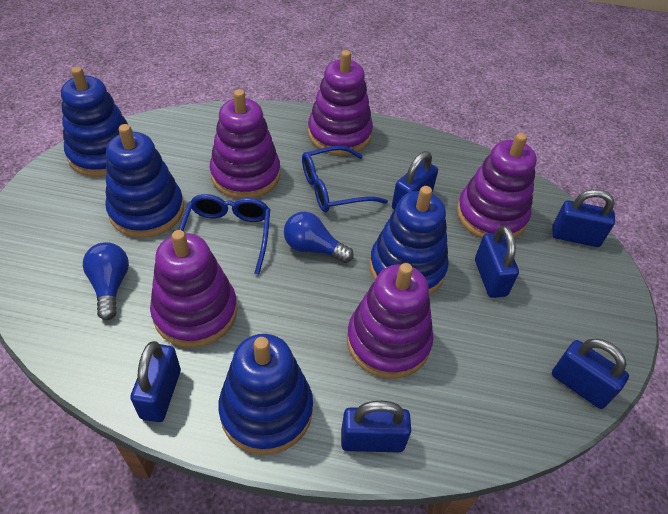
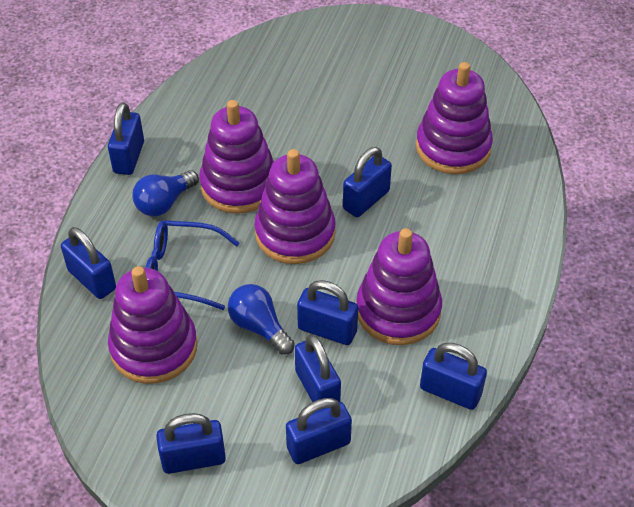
blue glasses: 2 -> 1
blue padlock: 6 -> 8
blue stacking toy: 4 -> 0

